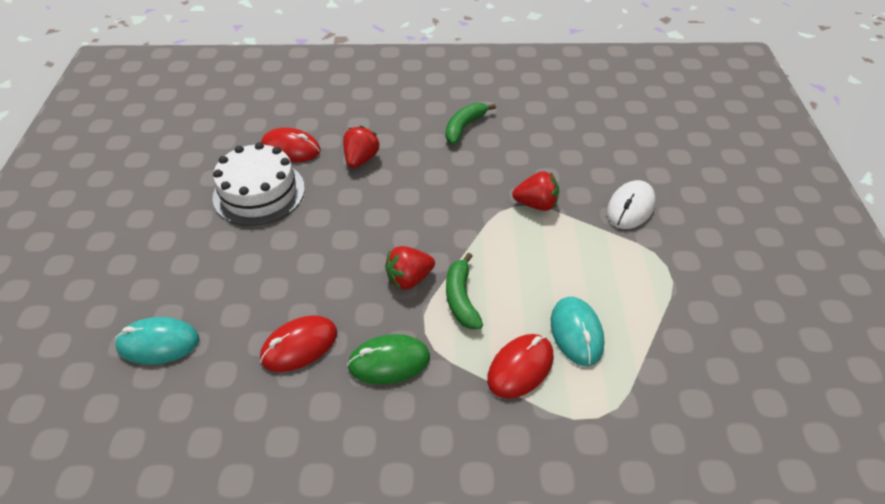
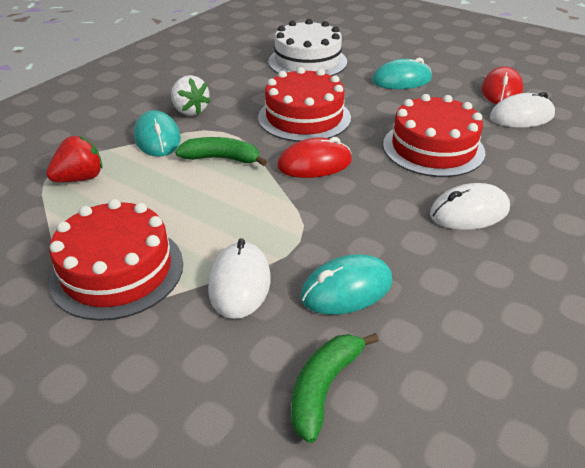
green mouse: 1 -> 0
red cake: 0 -> 3
red mouse: 3 -> 2
red strawberry: 3 -> 1
turquoise mouse: 2 -> 3
white mouse: 1 -> 3
white strawberry: 0 -> 1

